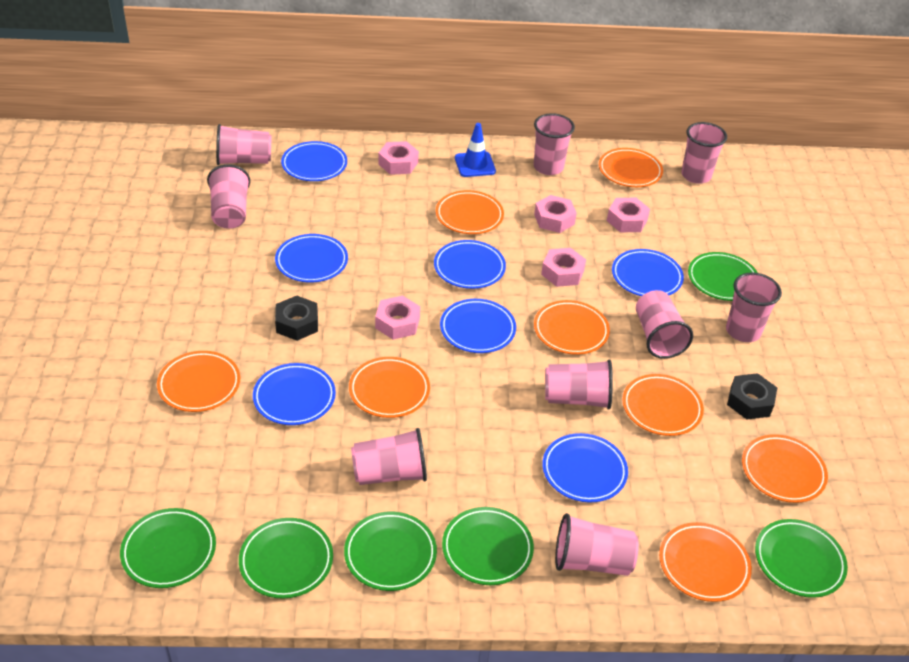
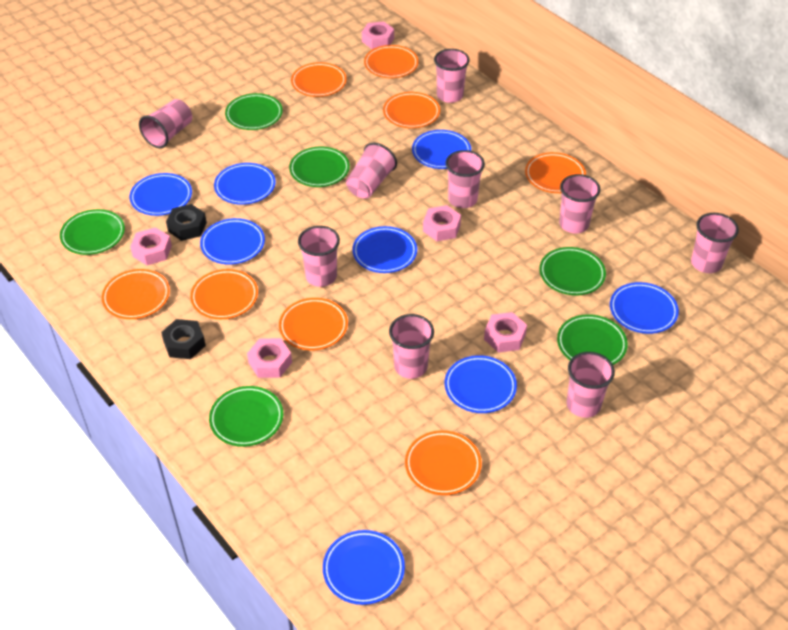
blue plate: 7 -> 8
blue traffic cone: 1 -> 0

